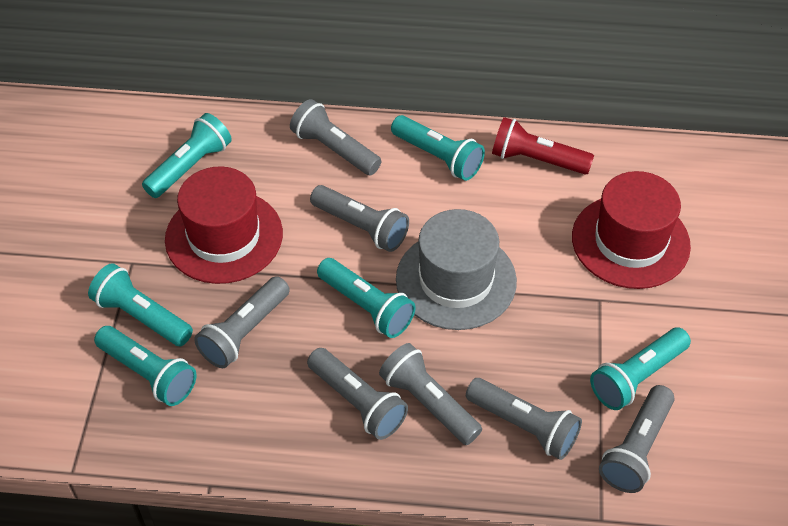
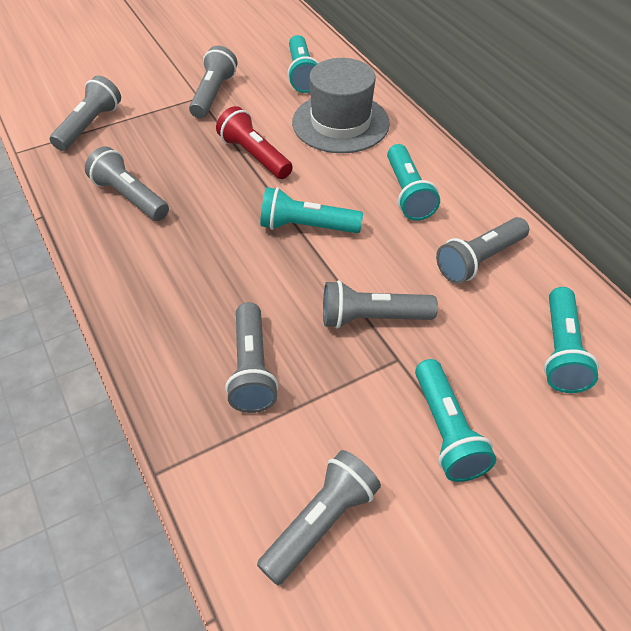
red hat: 2 -> 0
turquoise flashlight: 6 -> 5

